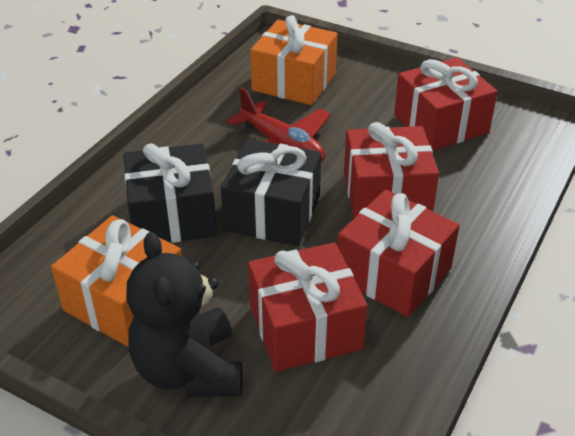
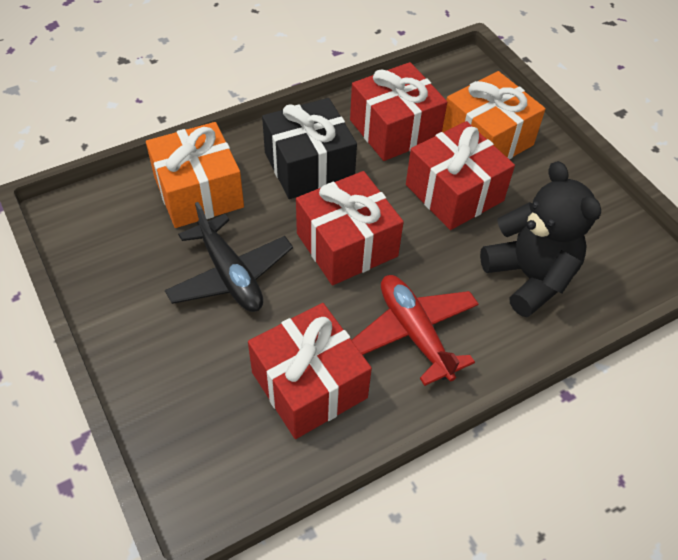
black gift: 2 -> 1
black plane: 0 -> 1

